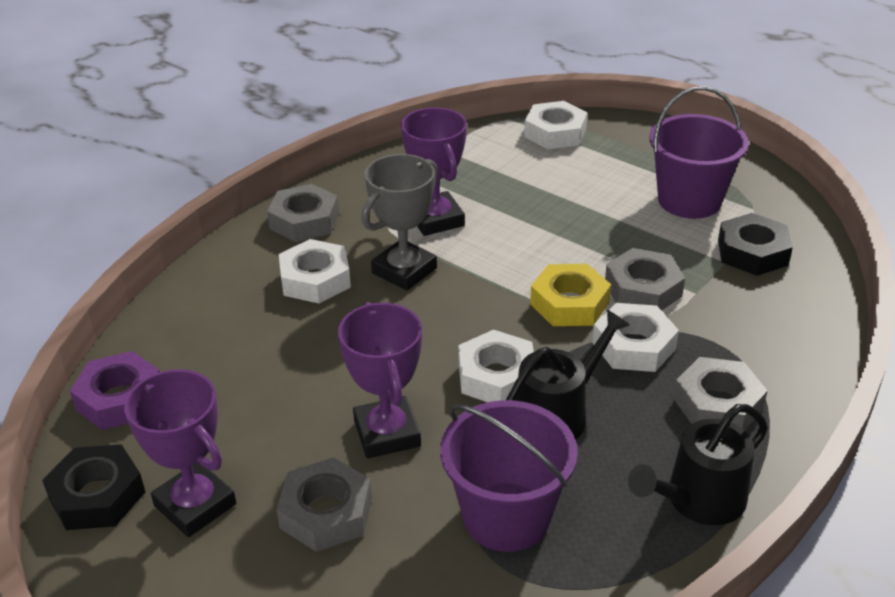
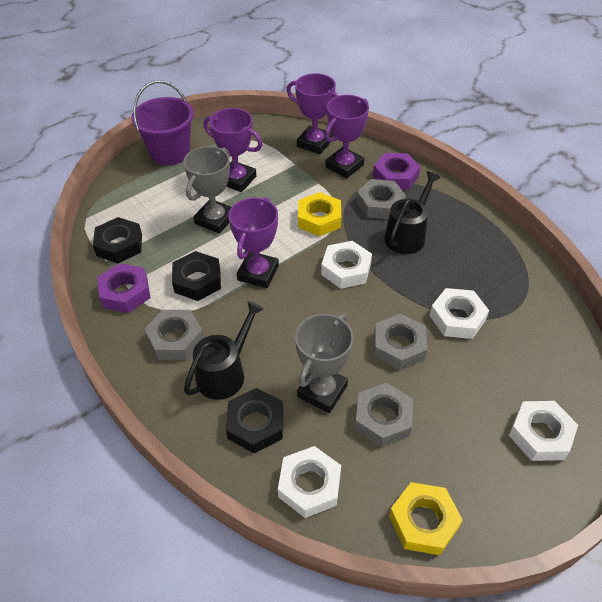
black nut: 2 -> 3
grey trophy: 1 -> 2
purple bucket: 2 -> 1
purple nut: 1 -> 2
purple trophy: 3 -> 4
yellow nut: 1 -> 2

